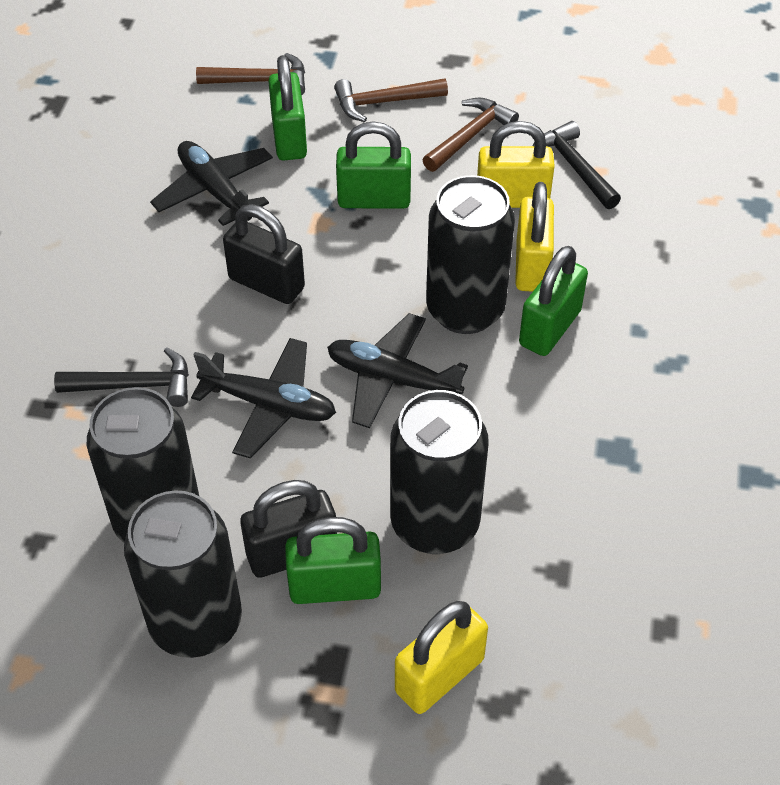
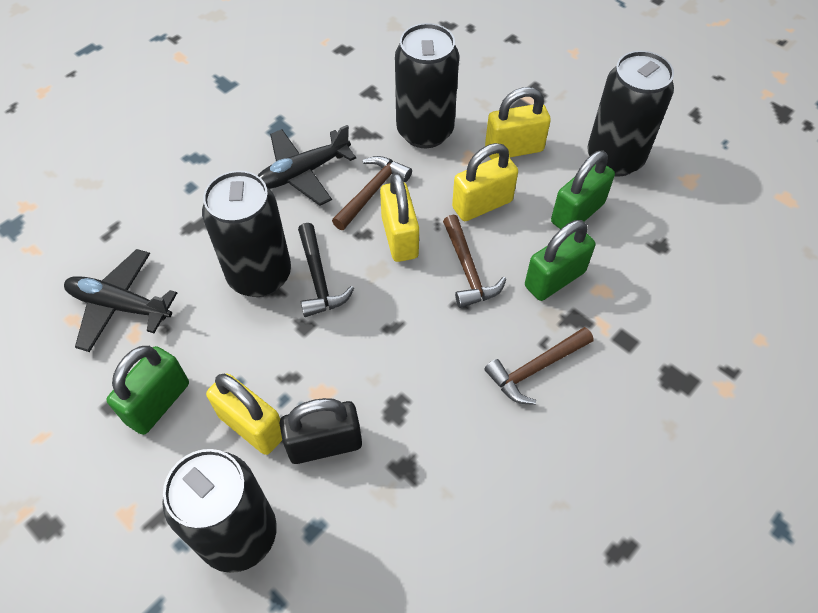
black hammer: 2 -> 1
black padlock: 2 -> 1
black plane: 3 -> 2
green padlock: 4 -> 3
yellow padlock: 3 -> 4

